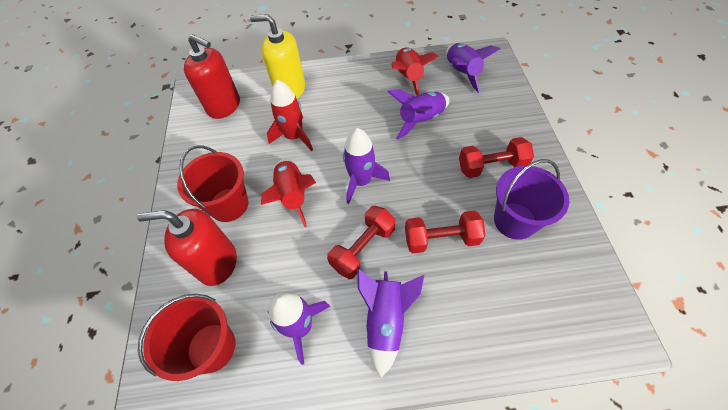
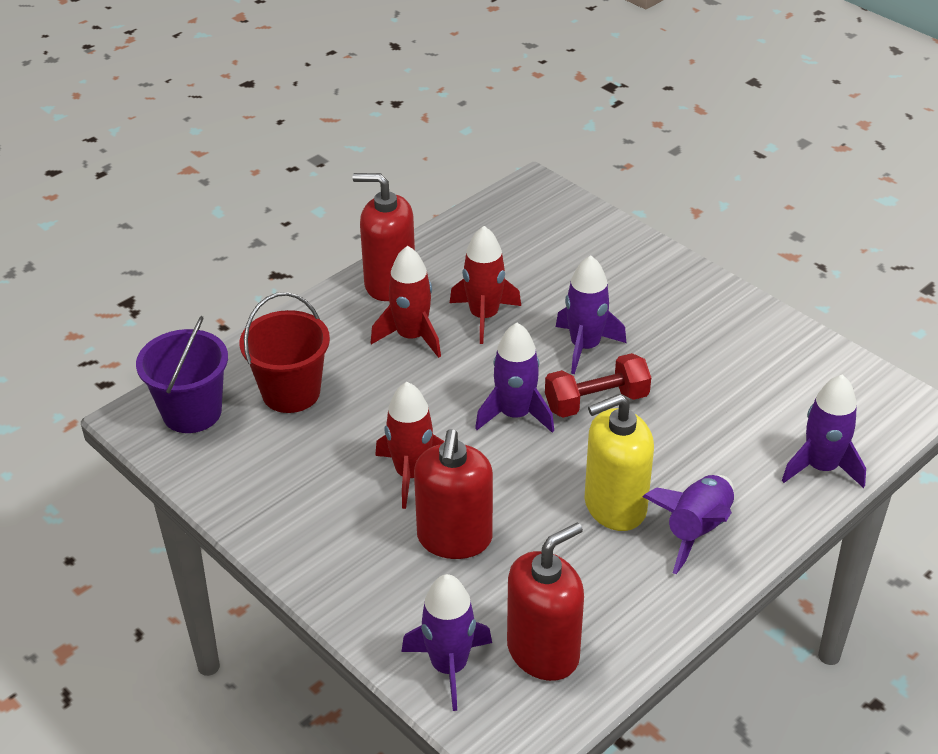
red bucket: 2 -> 1
red dumbbell: 3 -> 1
red soap dispenser: 2 -> 3

